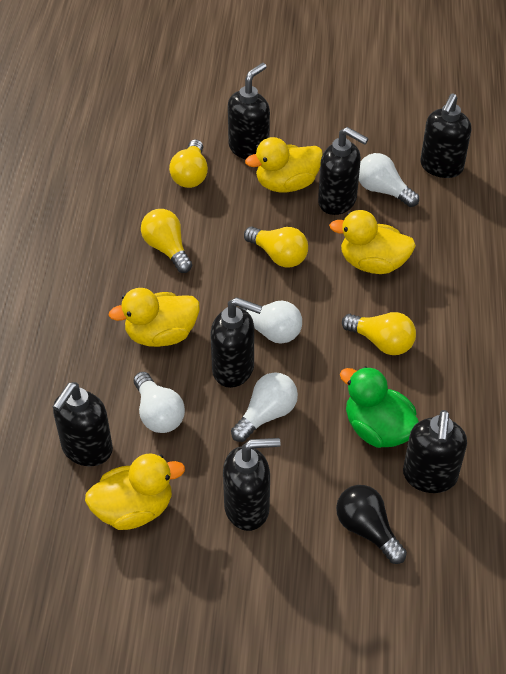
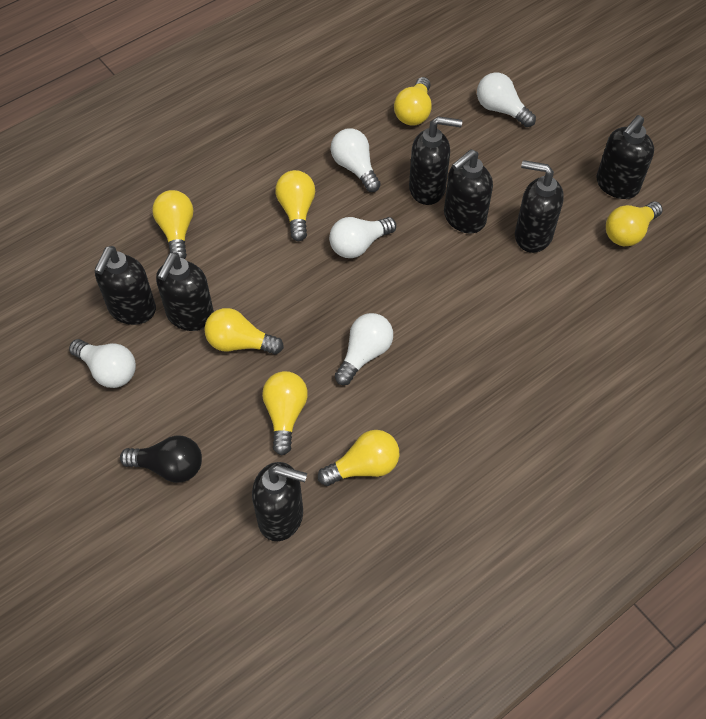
green duck: 1 -> 0
white light bulb: 4 -> 5
yellow duck: 4 -> 0
yellow light bulb: 4 -> 7

